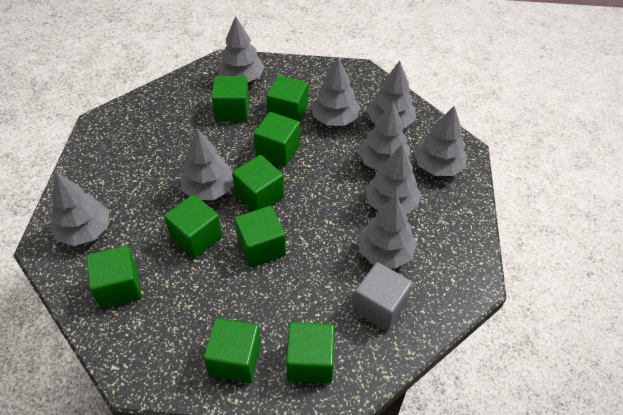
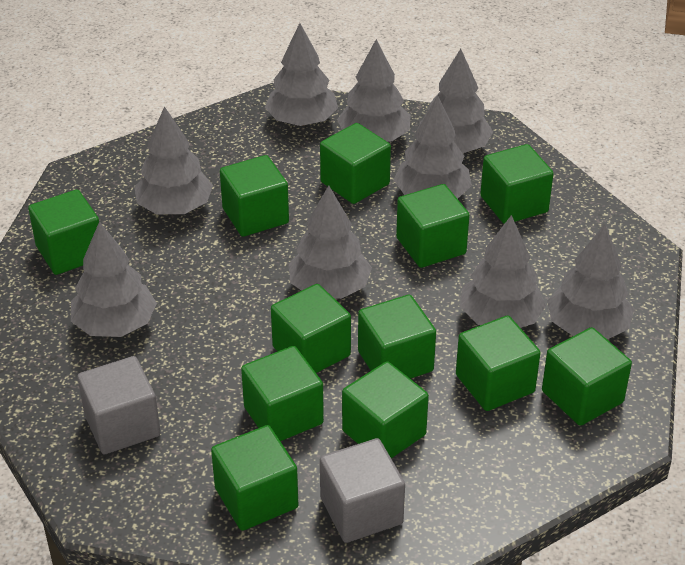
green cube: 9 -> 12
grey cube: 1 -> 2

